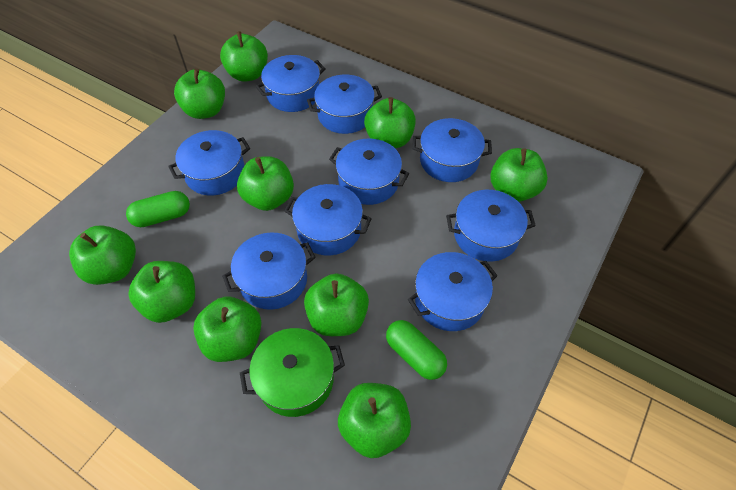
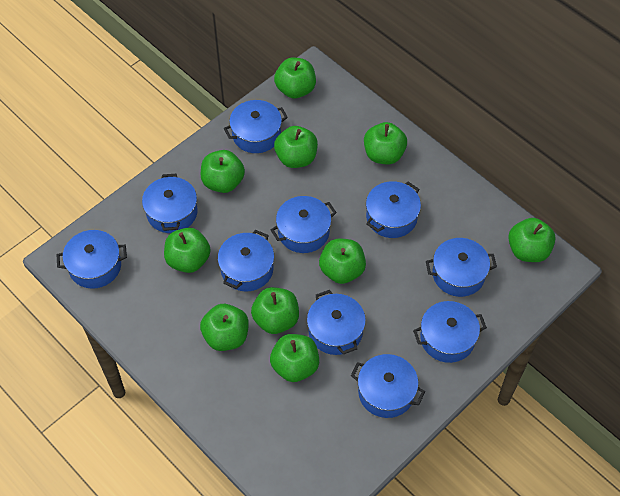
blue pot: 9 -> 10
green capsule: 2 -> 0
green pot: 1 -> 0

